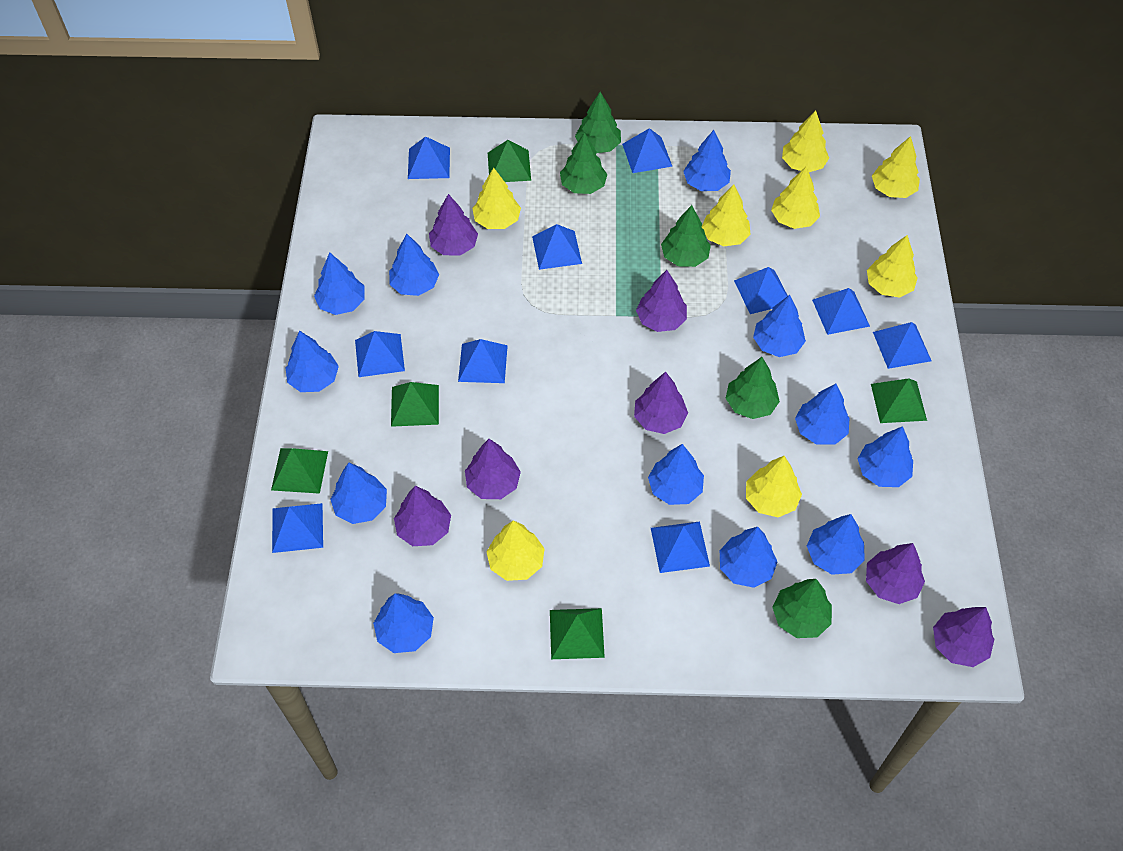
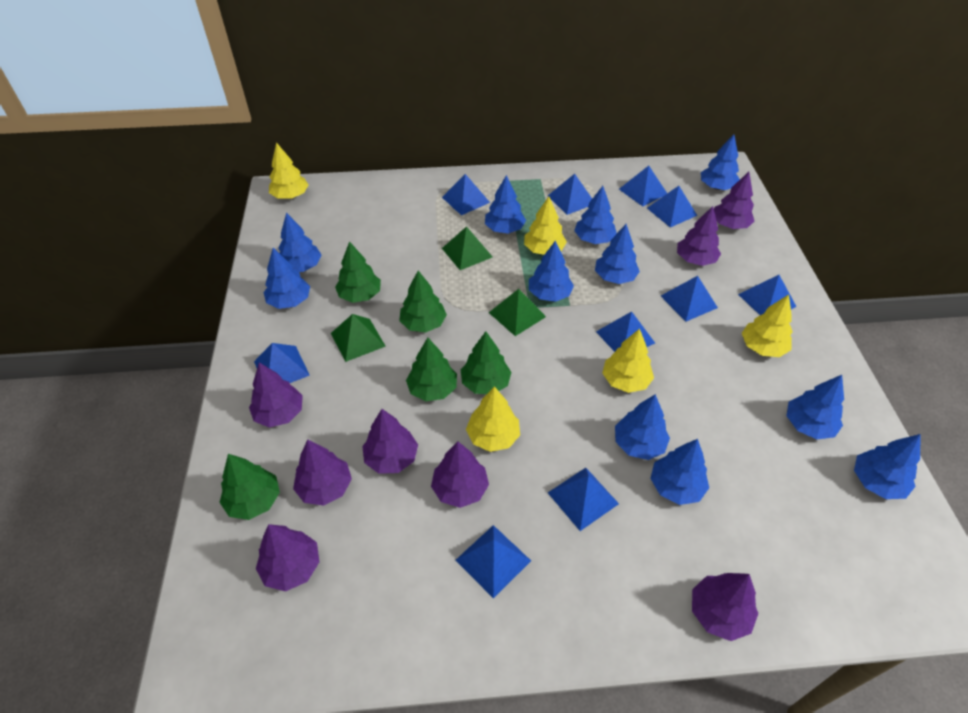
blue tree: 12 -> 11
green pyramid: 5 -> 3
purple tree: 7 -> 8
yellow tree: 8 -> 5

